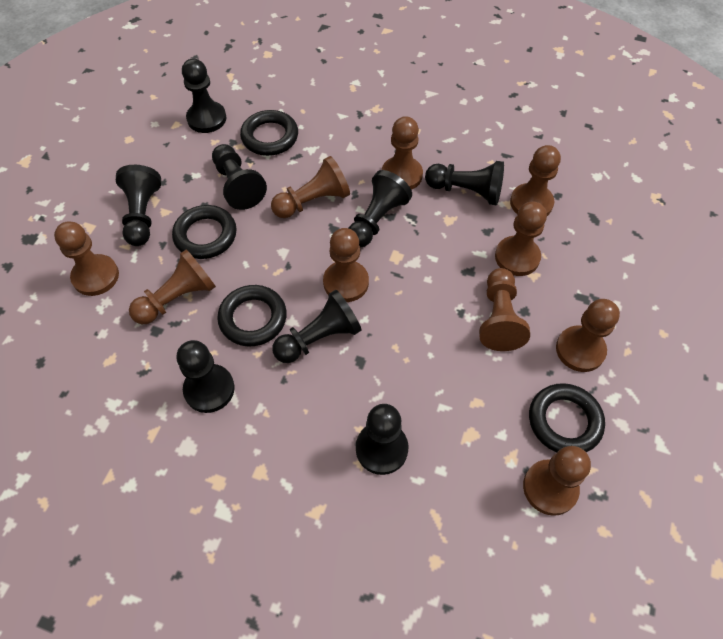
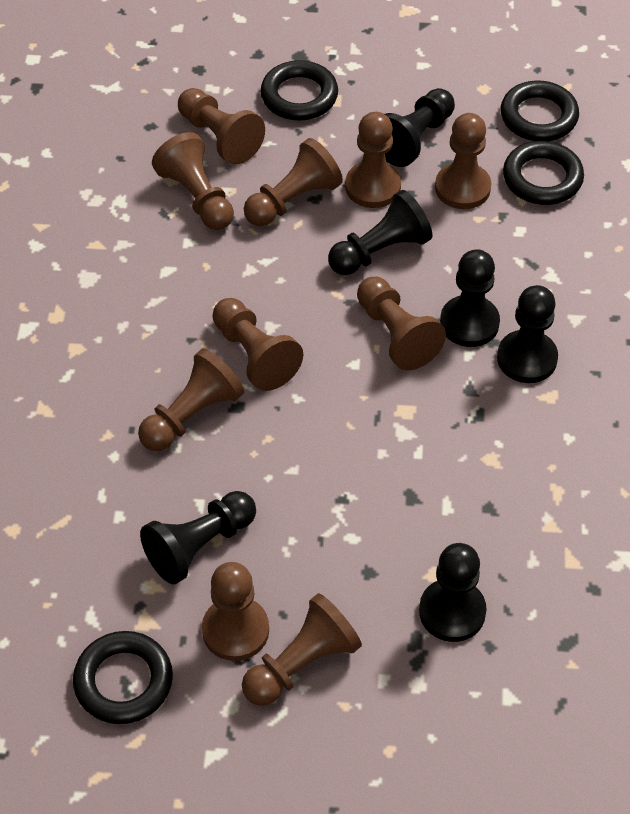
black pawn: 8 -> 6

